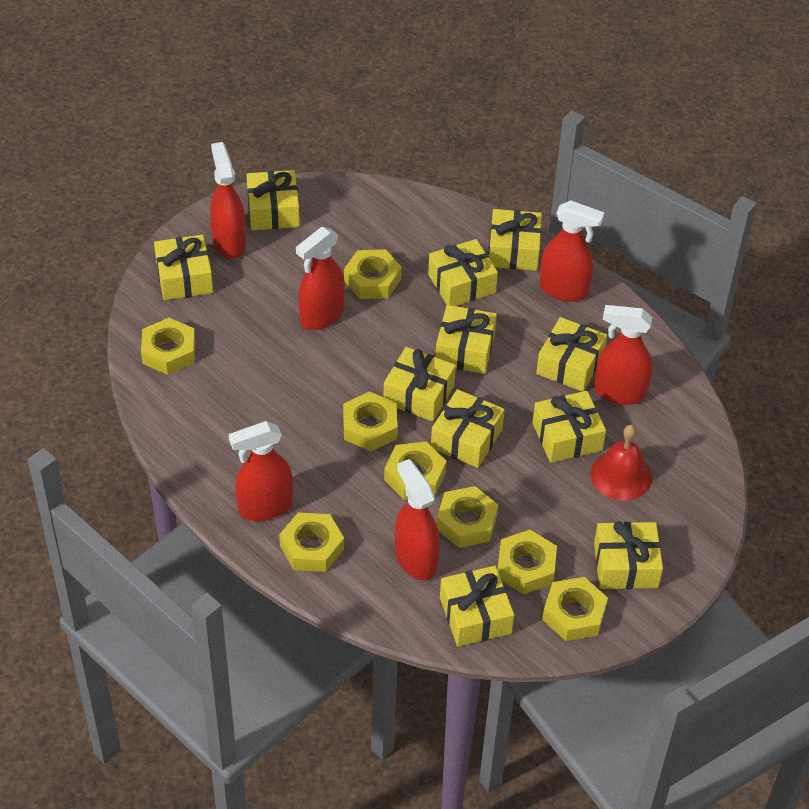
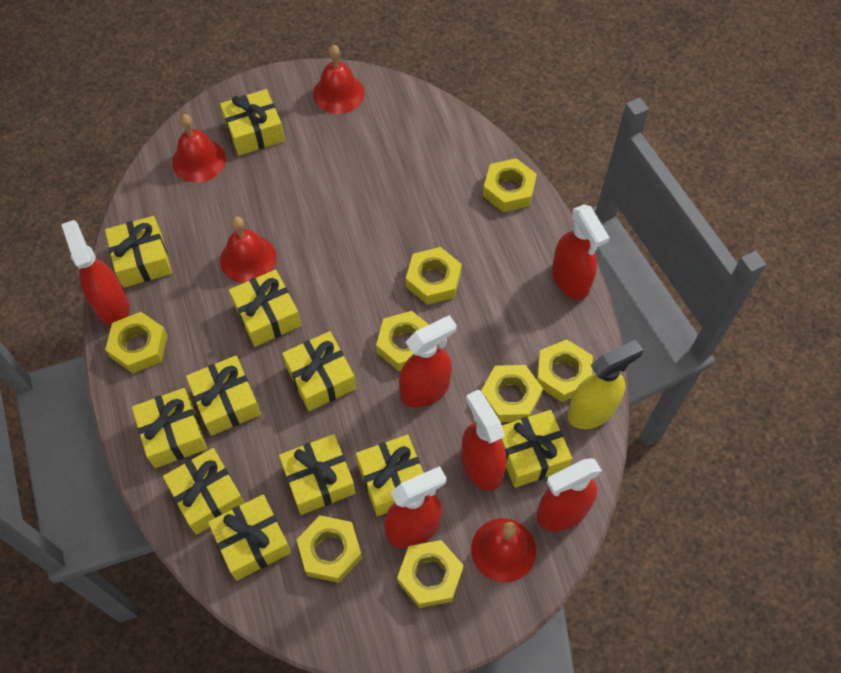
red bell: 1 -> 4
yellow spray bottle: 0 -> 1

